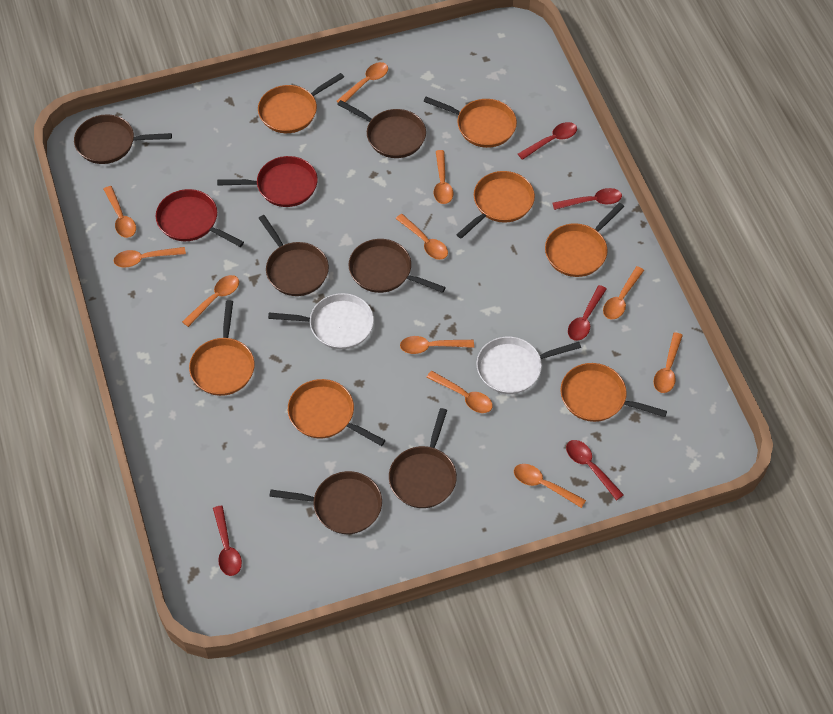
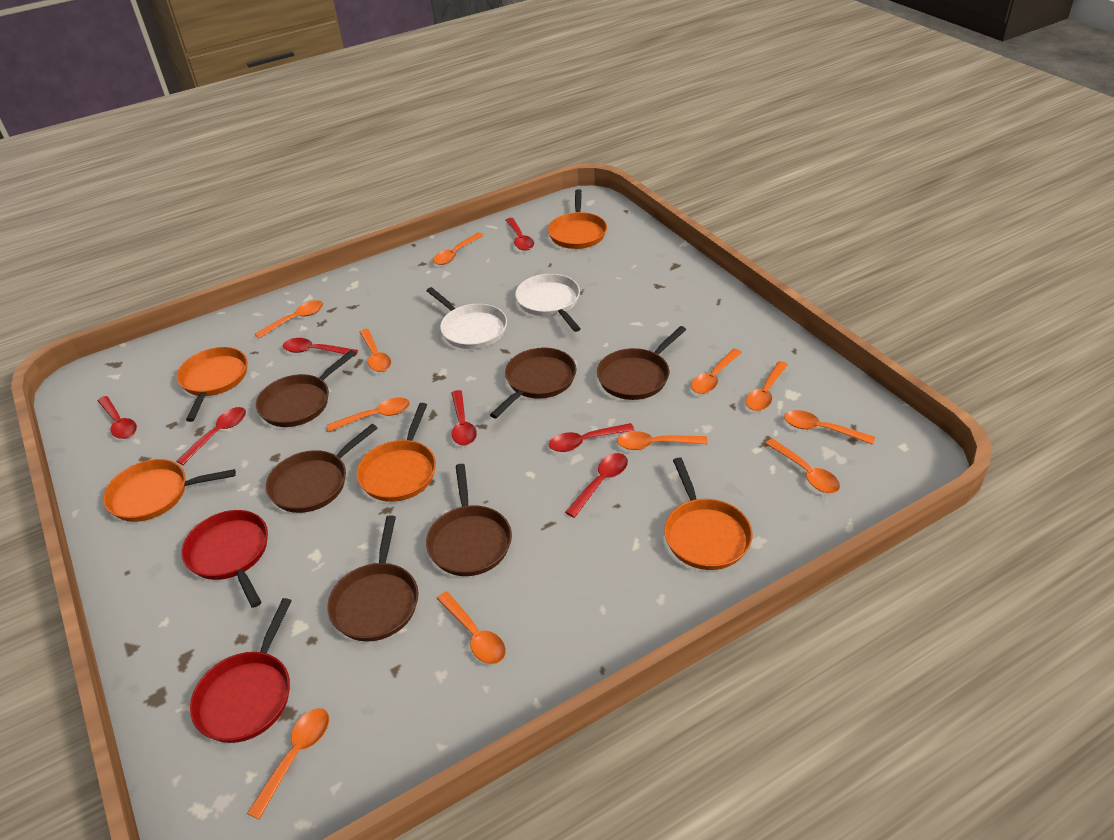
orange pan: 7 -> 5
red spoon: 5 -> 7

